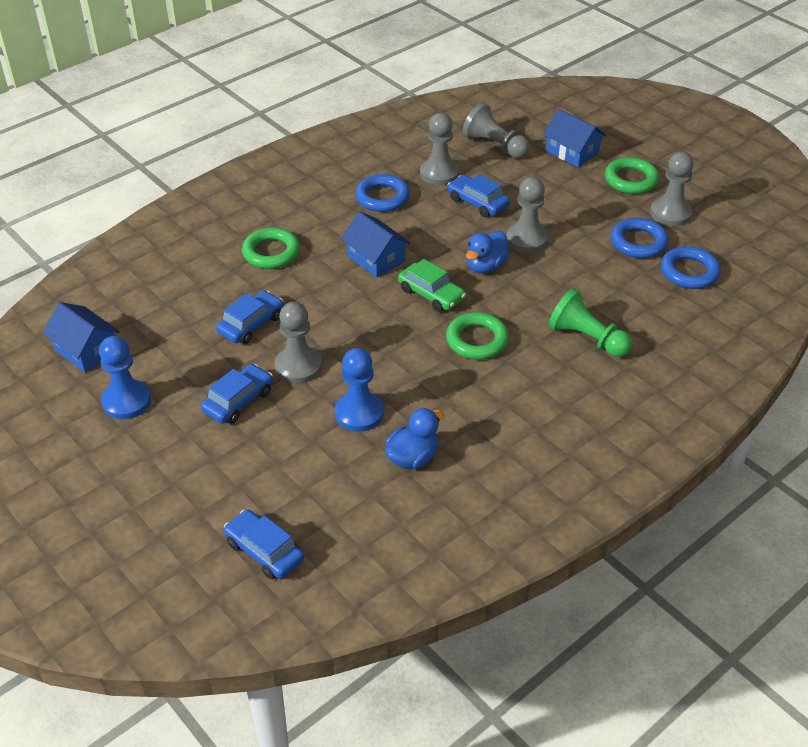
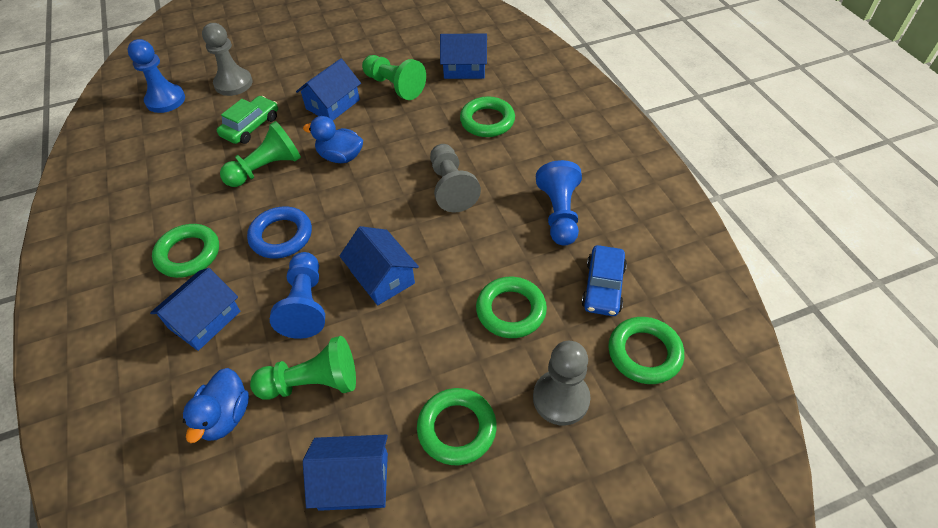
blue car: 4 -> 1
blue house: 3 -> 5
blue pawn: 2 -> 3
blue ring: 3 -> 1
green pawn: 1 -> 3
green ring: 3 -> 5
grey pawn: 5 -> 3

